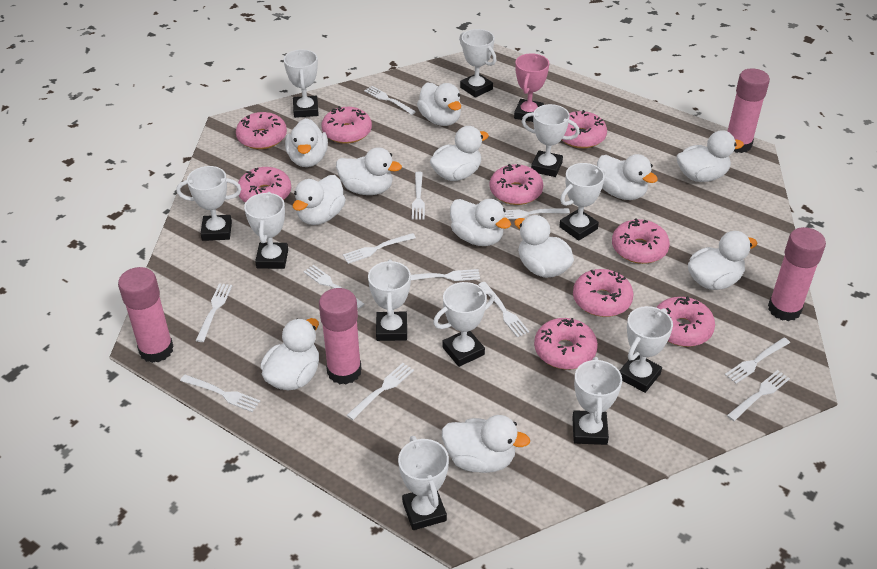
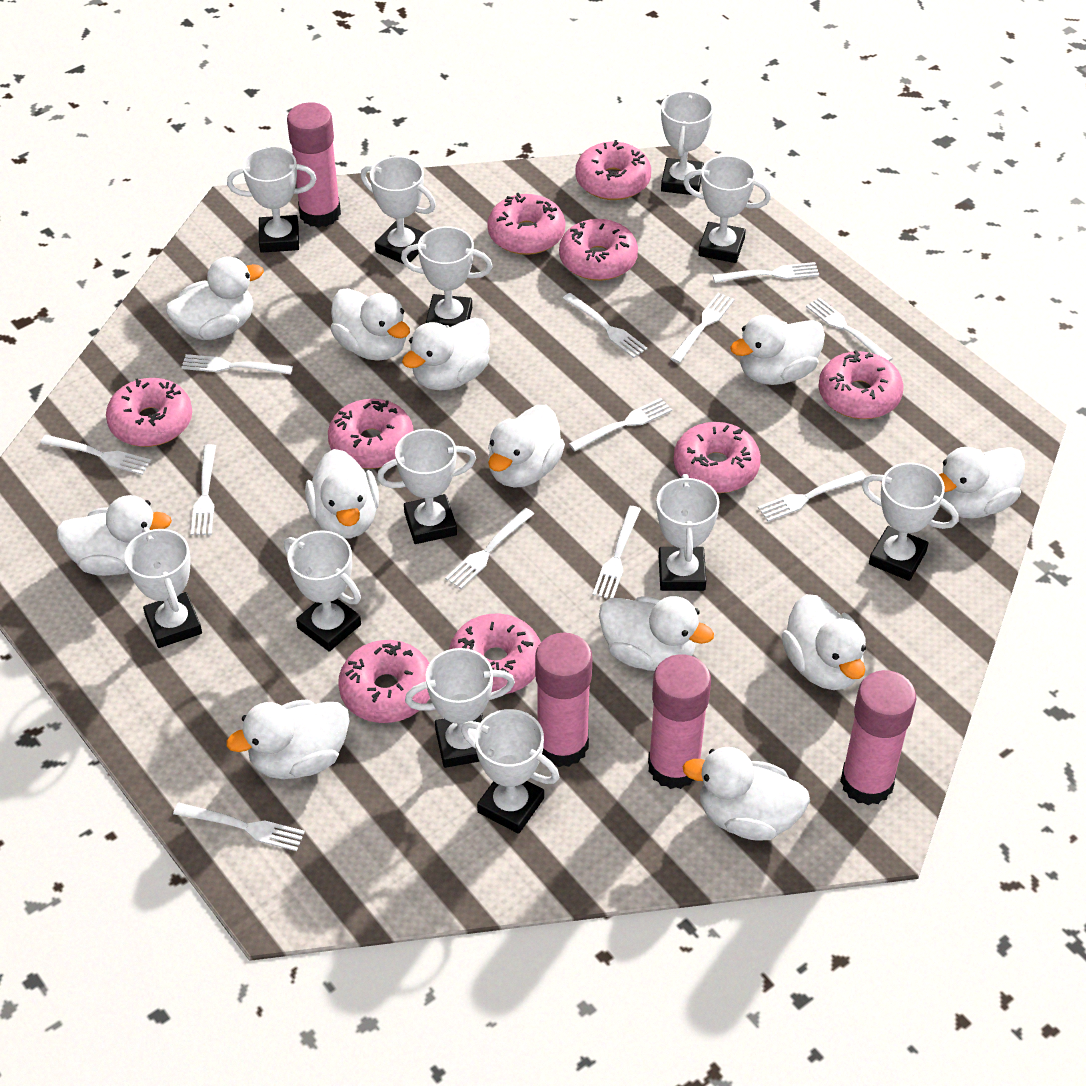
pink trophy: 1 -> 0
white trophy: 11 -> 12

